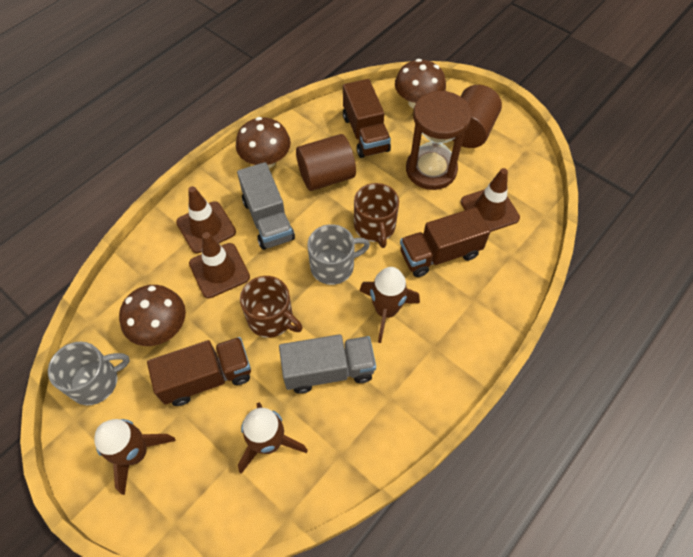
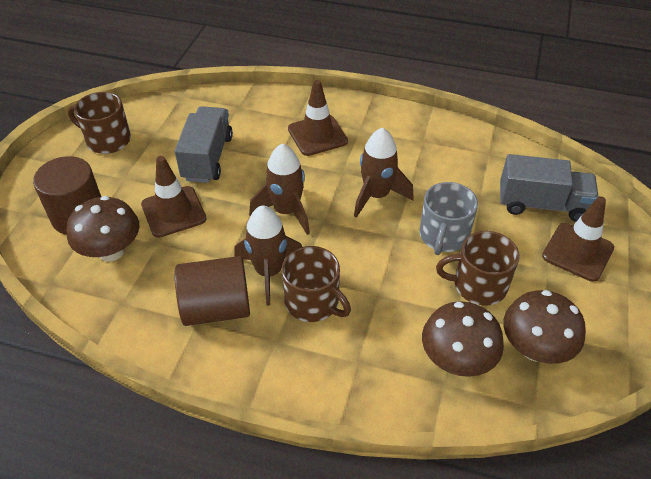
brown hourglass: 1 -> 0
brown mug: 2 -> 3
brown truck: 3 -> 0
grey mug: 2 -> 1

